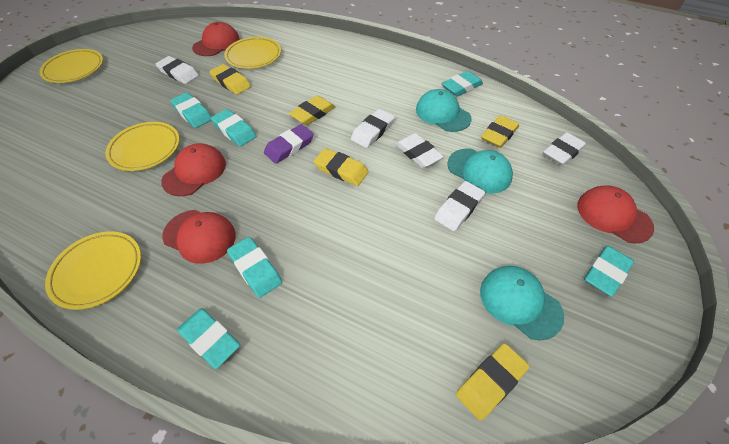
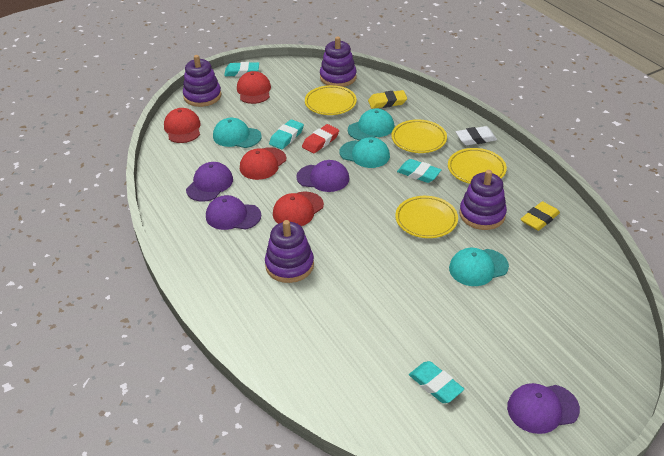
purple cap: 0 -> 4
purple eraser: 1 -> 0
purple stacking toy: 0 -> 4
red eraser: 0 -> 1
turquoise cap: 3 -> 4
turquoise eraser: 6 -> 4
white eraser: 5 -> 1
yellow eraser: 5 -> 2

